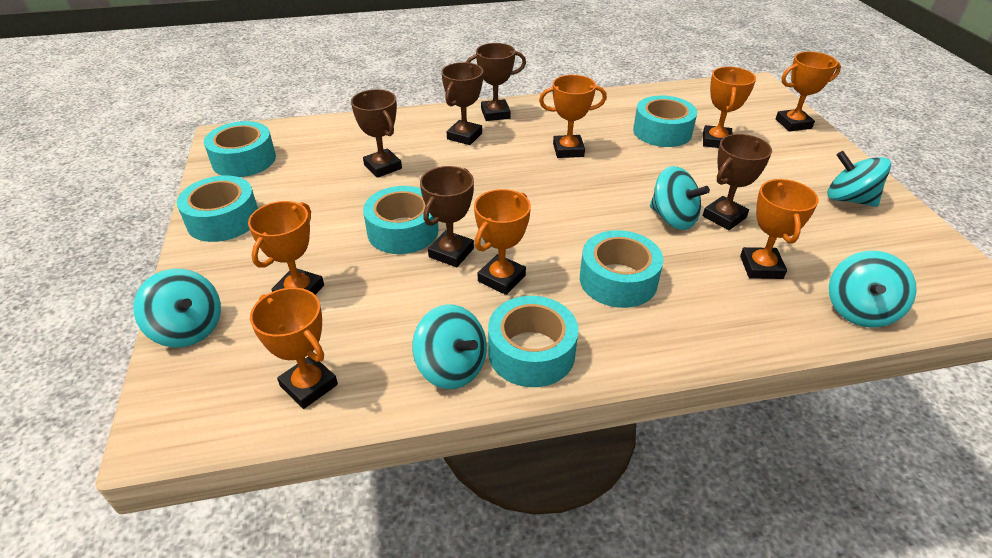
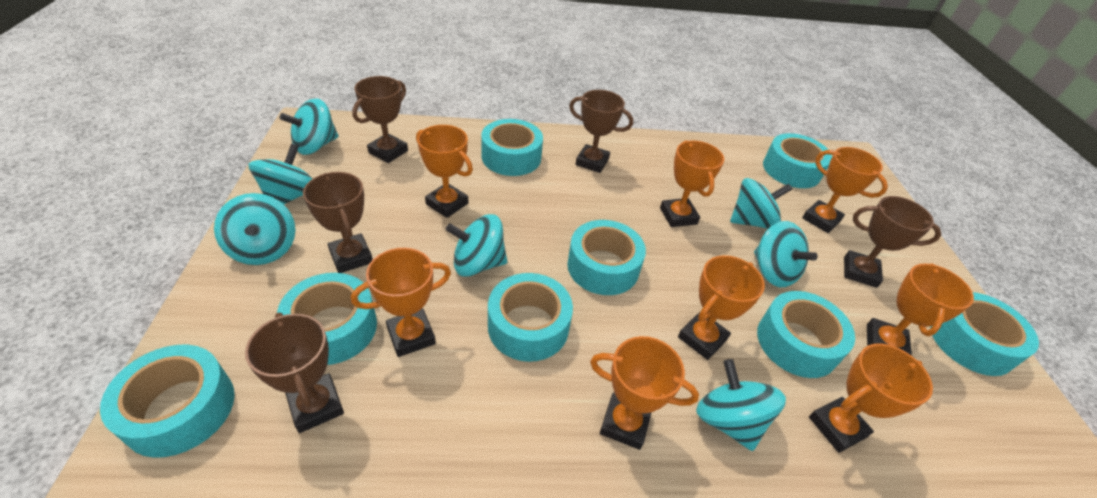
orange trophy: 7 -> 8
turquoise spinning top: 5 -> 7
turquoise tape: 6 -> 8

